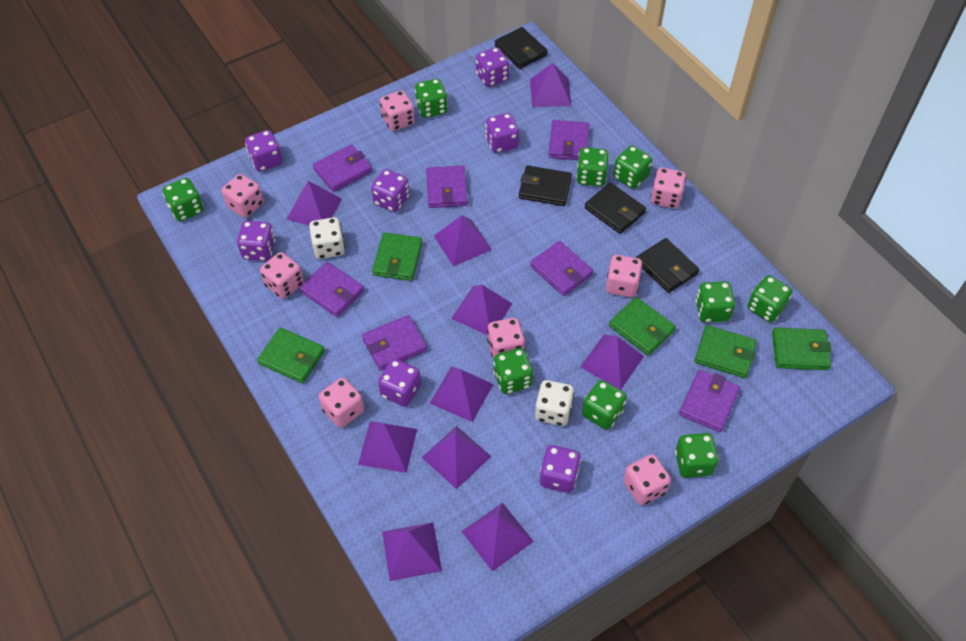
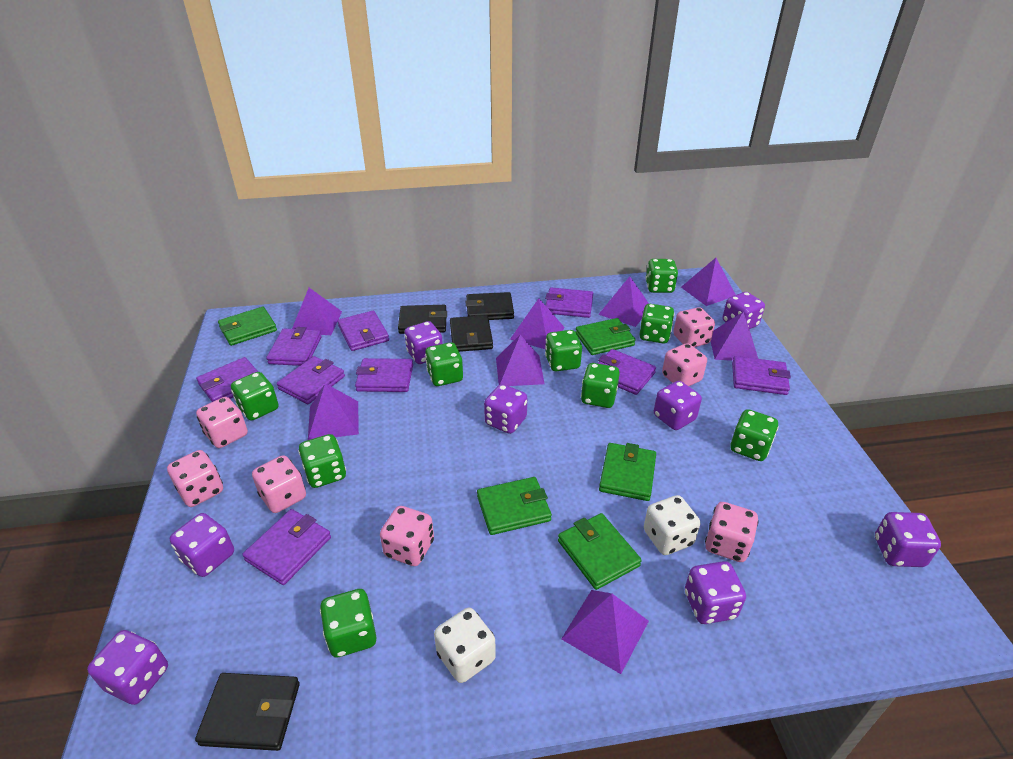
pink dice: 8 -> 7
purple dice: 7 -> 8
purple pyramid: 10 -> 8
purple wallet: 7 -> 9

